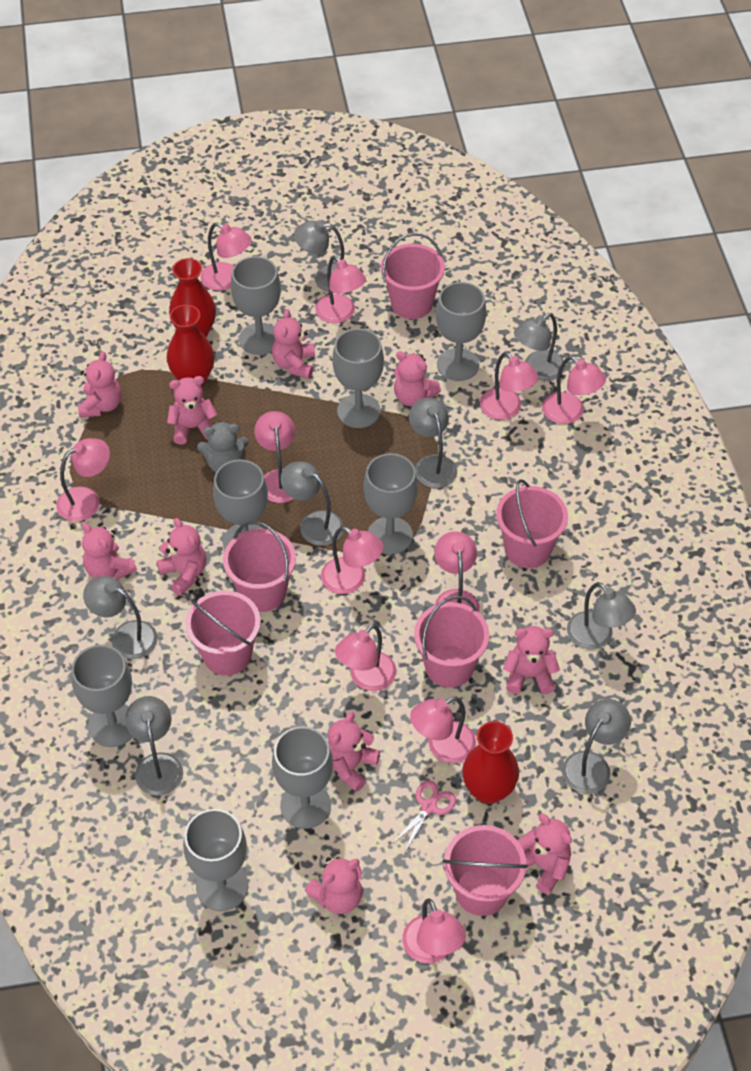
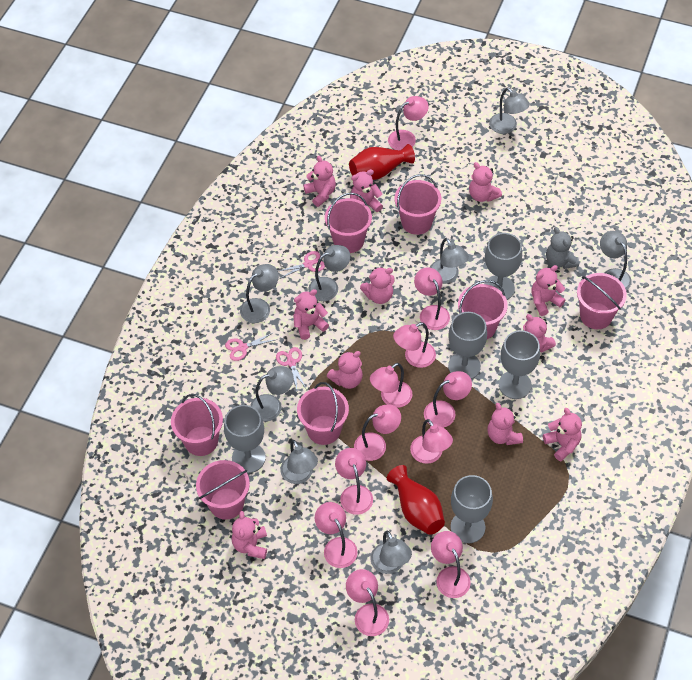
grey goblet: 8 -> 5
pink bucket: 6 -> 7
pink scissors: 1 -> 3
pink teddy bear: 10 -> 11
red vase: 3 -> 2

